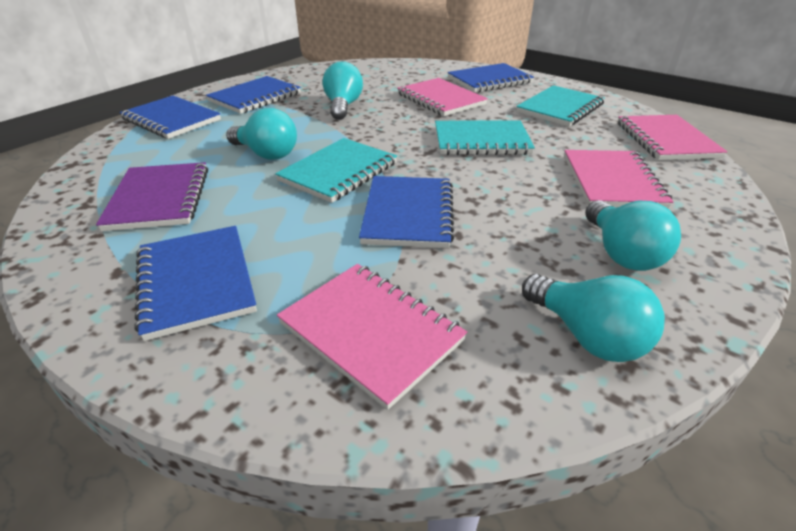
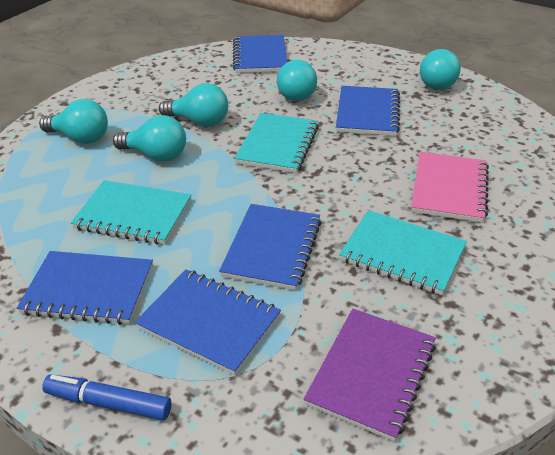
blue marker: 0 -> 1
pink notebook: 4 -> 1
turquoise light bulb: 4 -> 5

